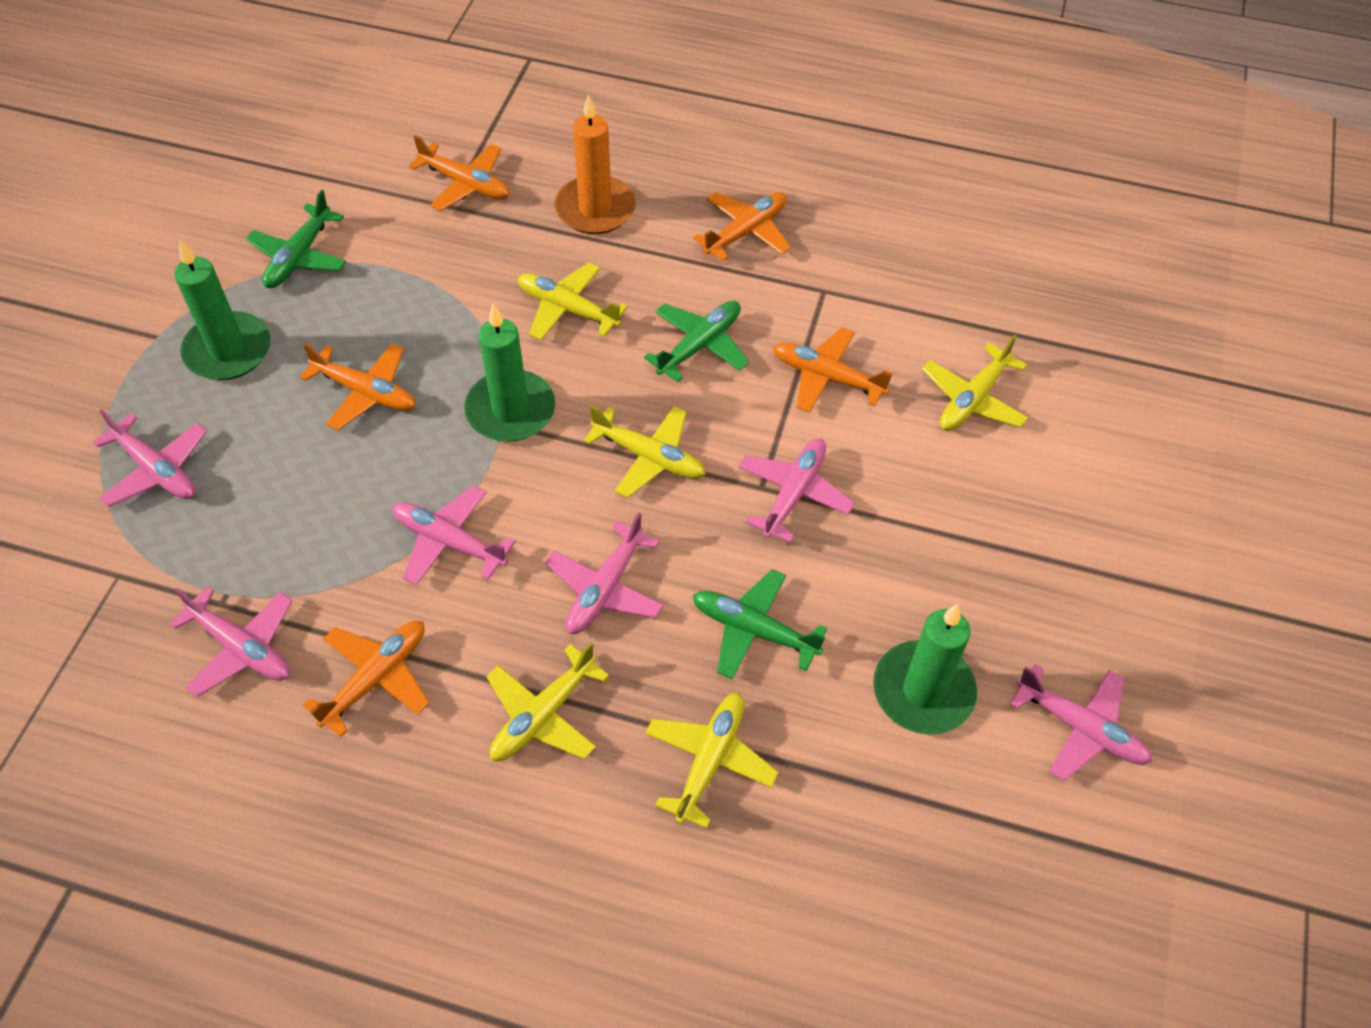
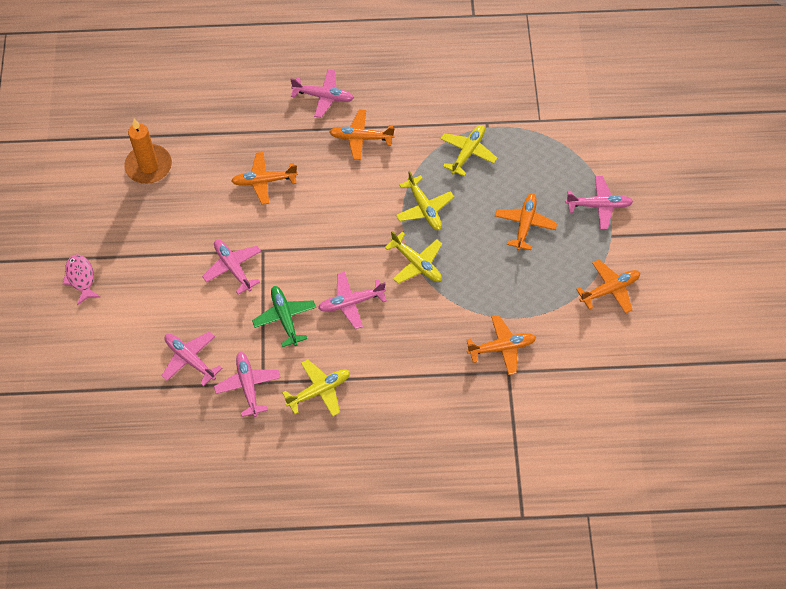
green candle: 3 -> 0
green plane: 3 -> 1
pink fish: 0 -> 1
yellow plane: 5 -> 4

